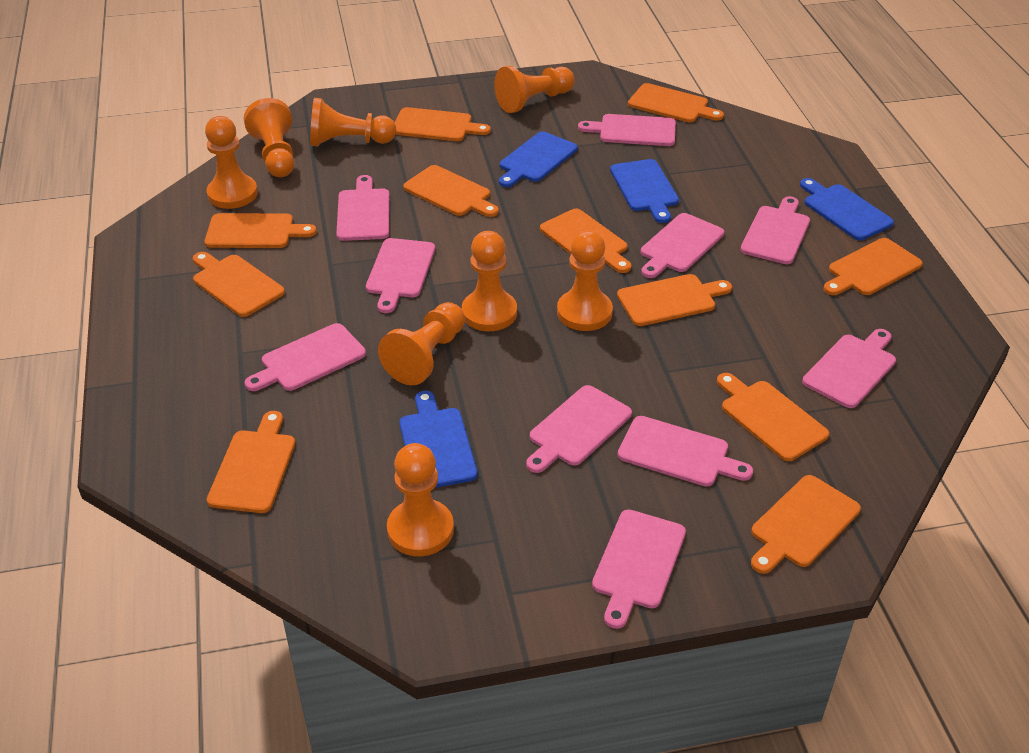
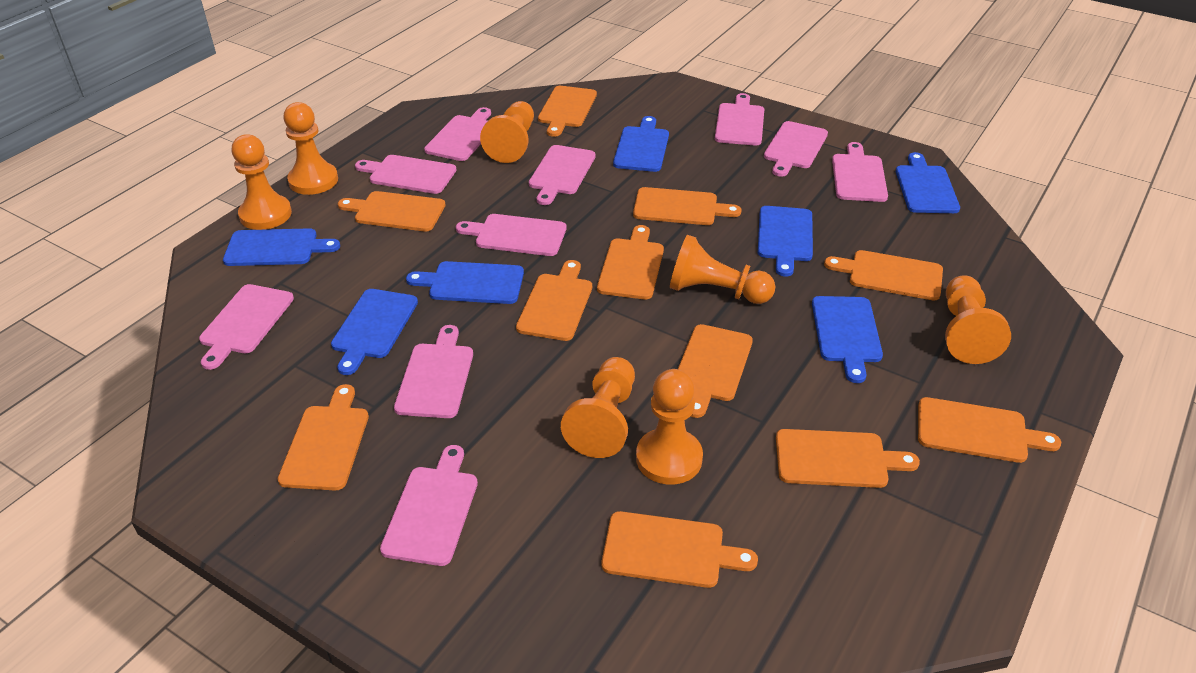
blue cutting board: 4 -> 7
orange pawn: 8 -> 7

